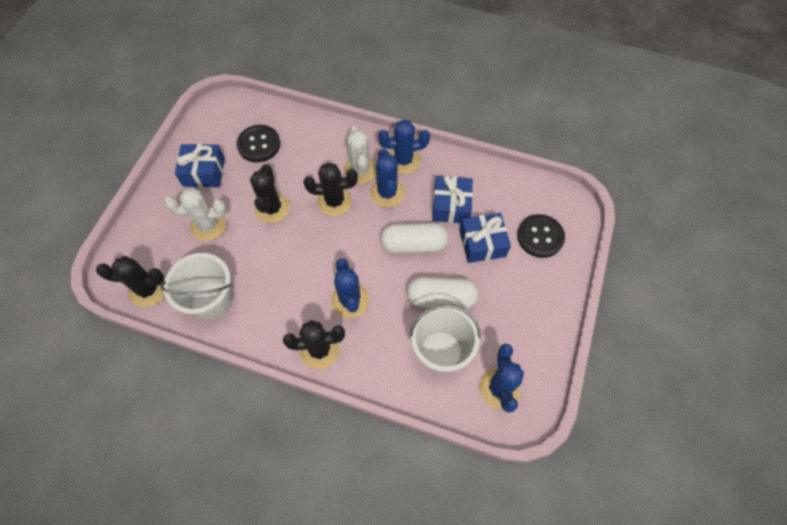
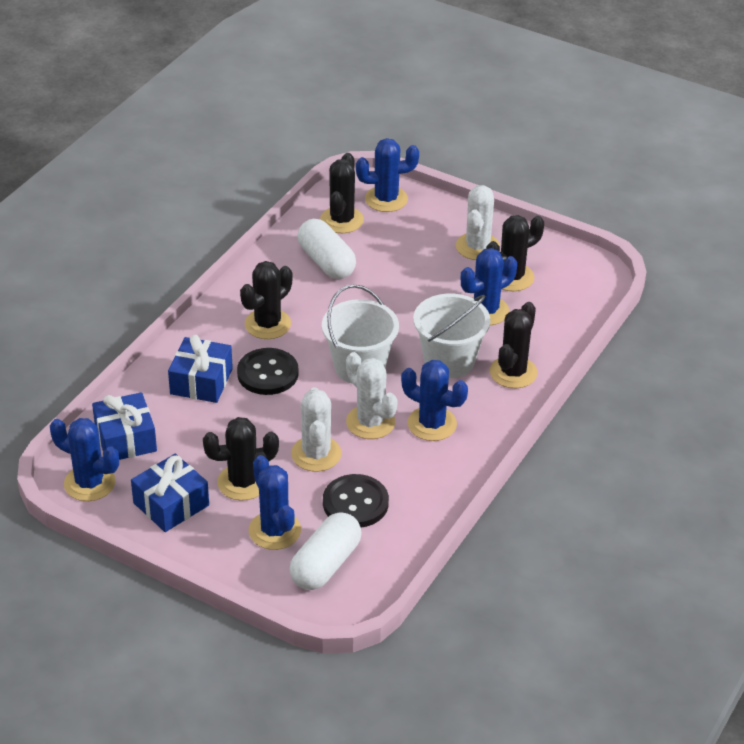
black cactus: 4 -> 5
blue cactus: 4 -> 5
white cactus: 2 -> 3

